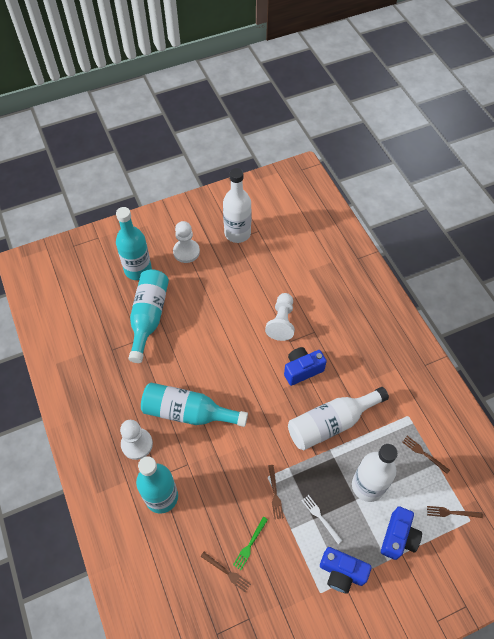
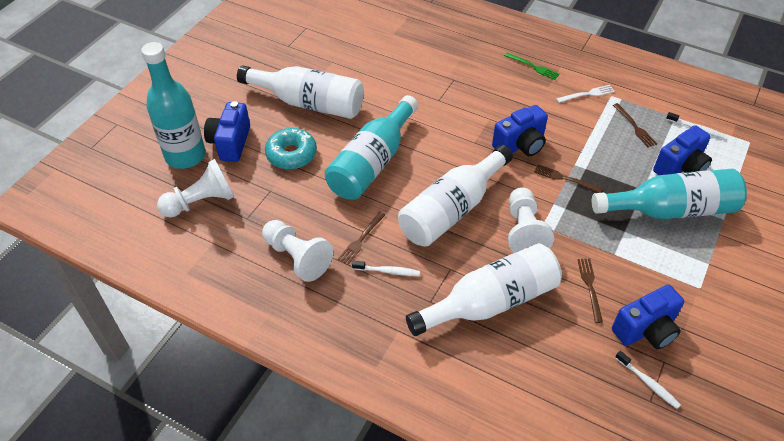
blue camera: 3 -> 4
turquoise bottle: 4 -> 3
turquoise donut: 0 -> 1
white toothbrush: 0 -> 3

